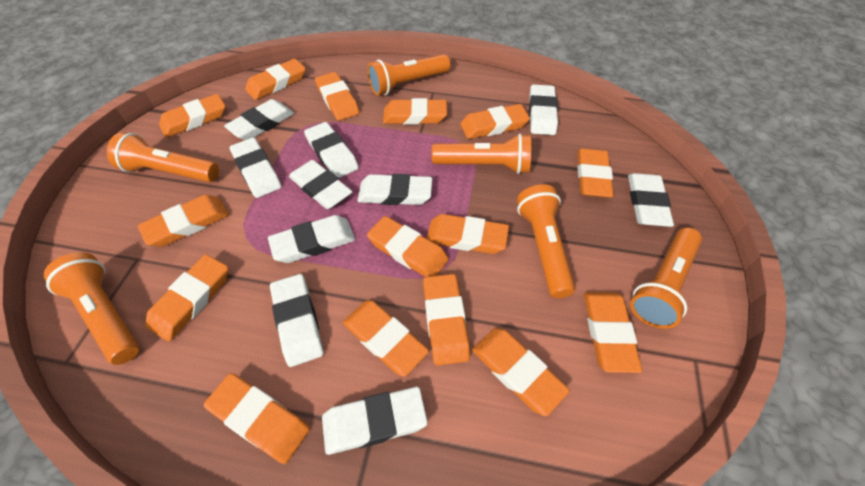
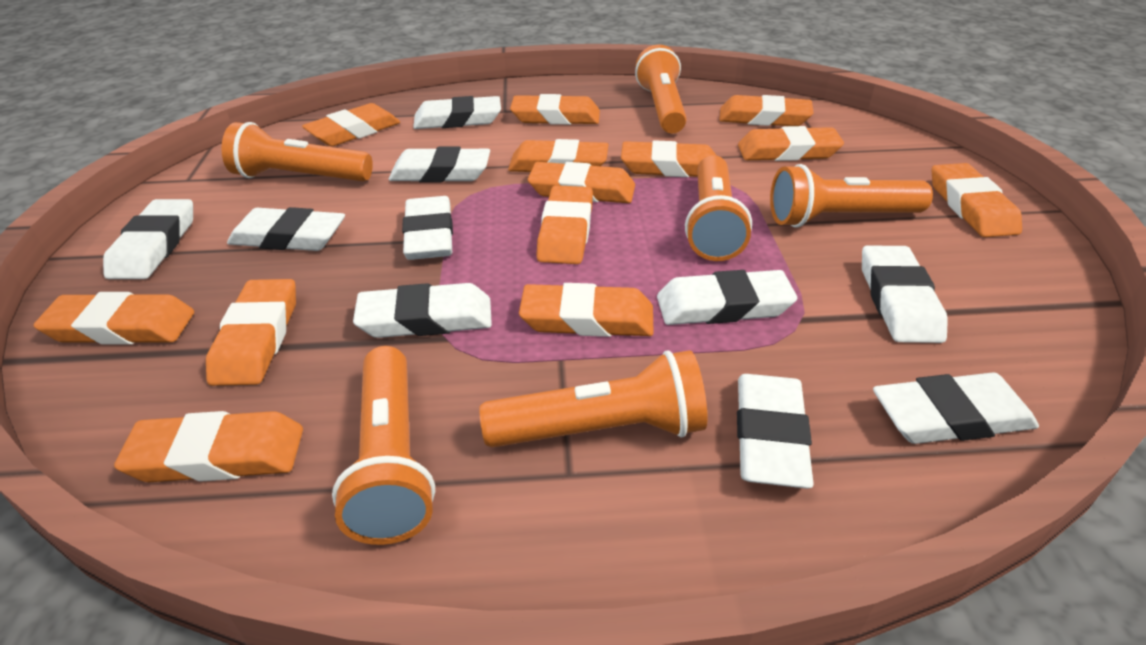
orange eraser: 15 -> 13

